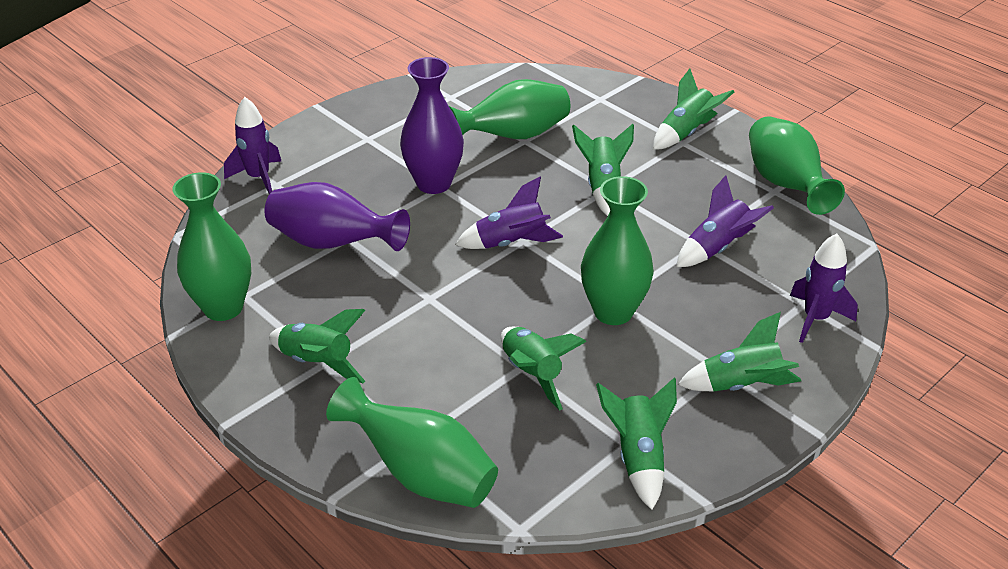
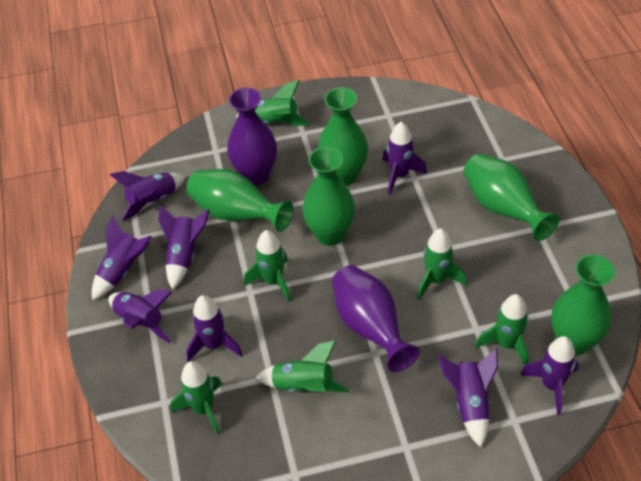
purple rocket: 4 -> 8

